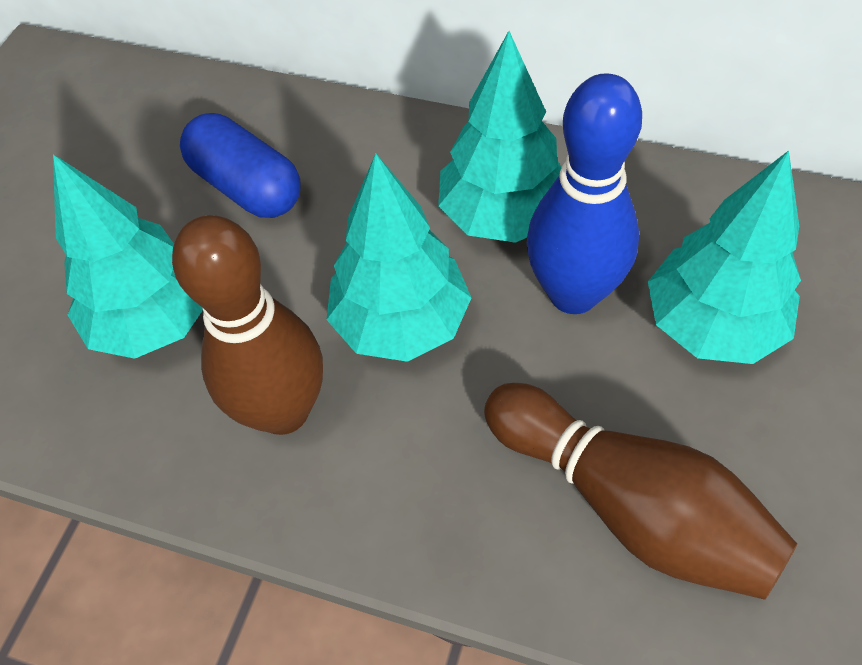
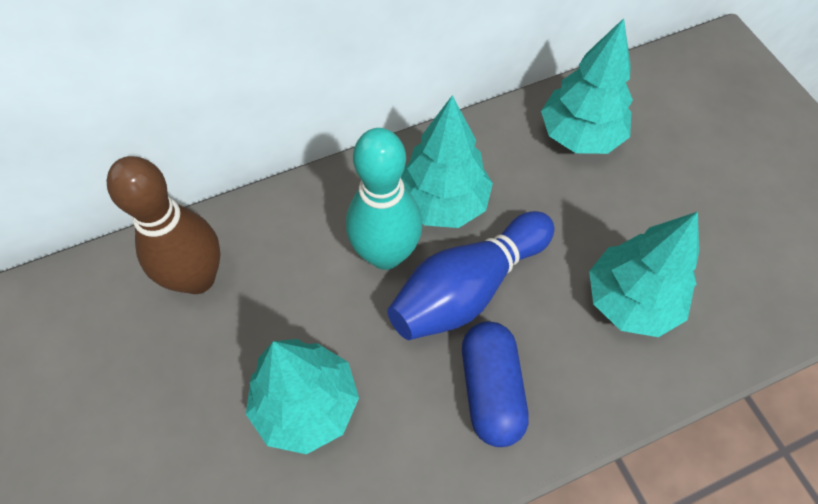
brown bowling pin: 2 -> 1
turquoise bowling pin: 0 -> 1

